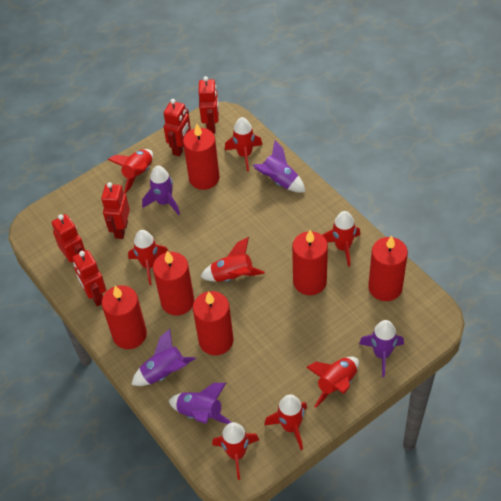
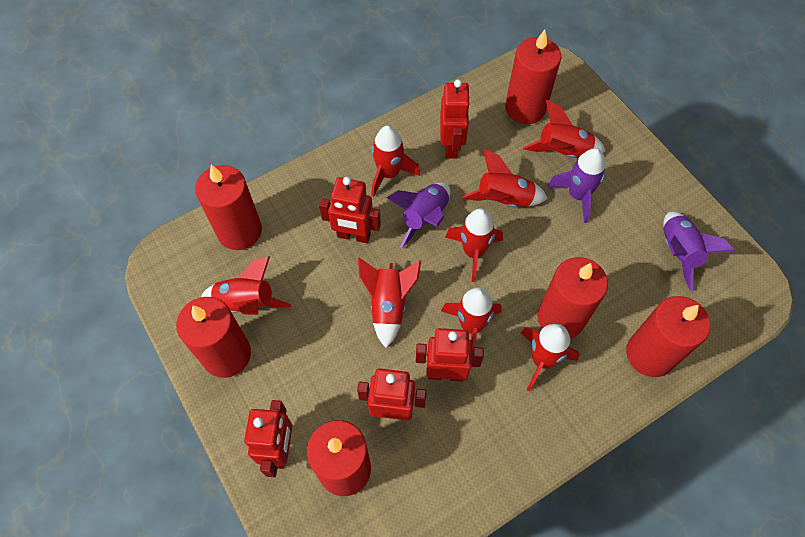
purple rocket: 5 -> 3

